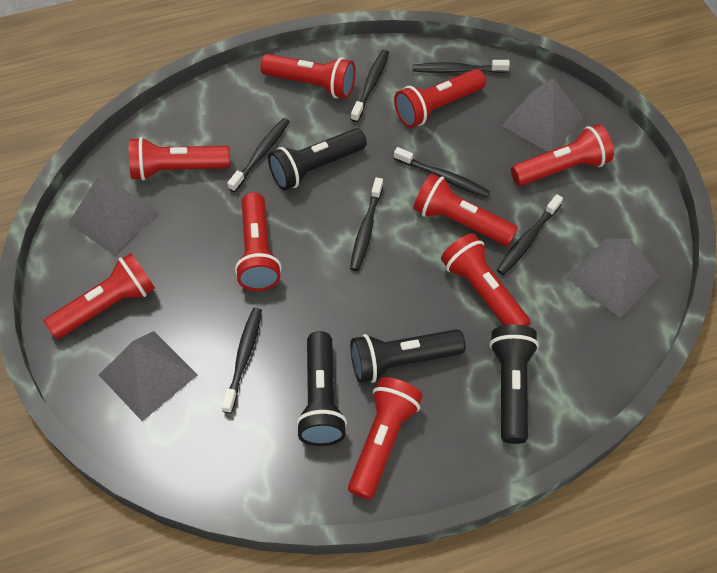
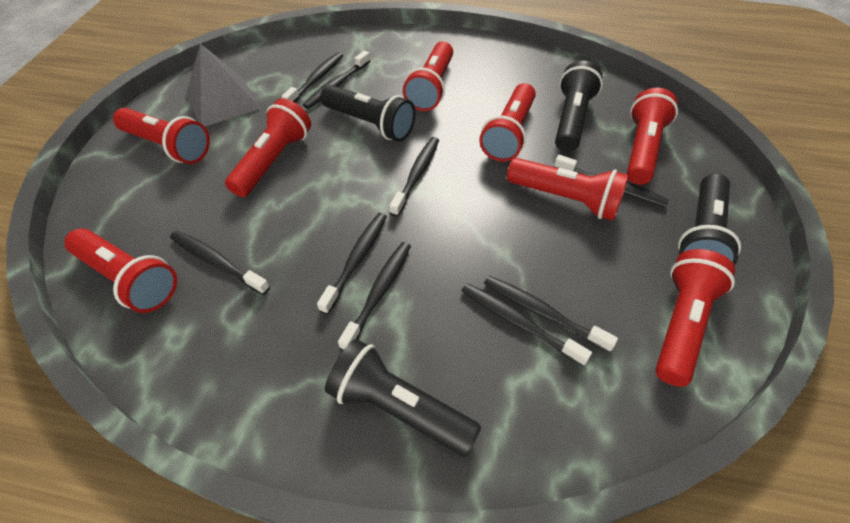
black toothbrush: 7 -> 9
grey pyramid: 4 -> 1
red flashlight: 9 -> 8

